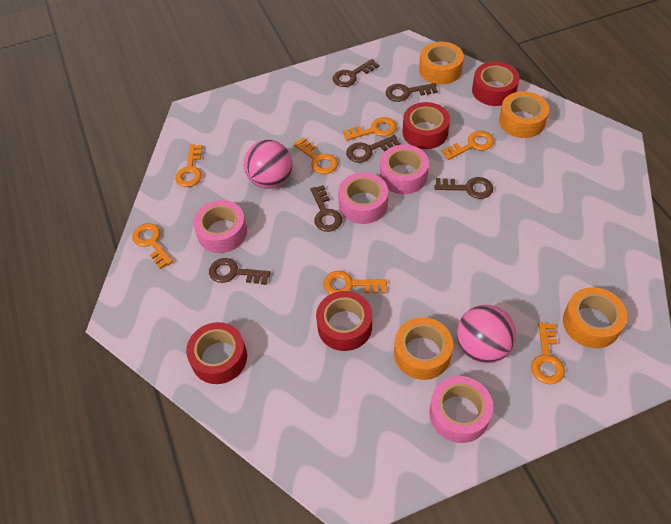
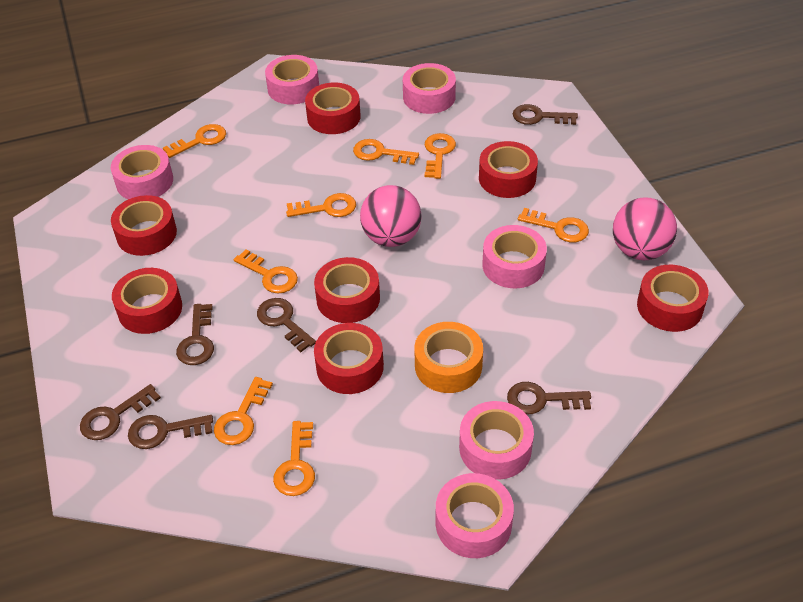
orange key: 7 -> 8
orange tape: 4 -> 1
pink tape: 4 -> 6
red tape: 4 -> 7

